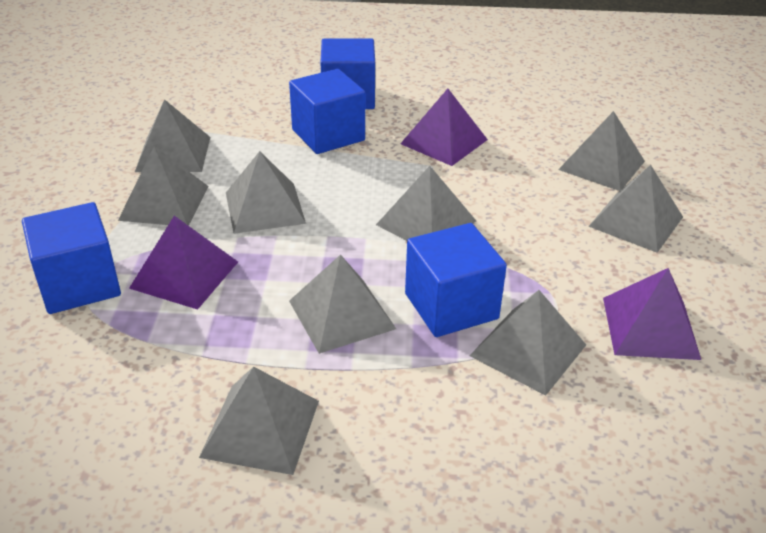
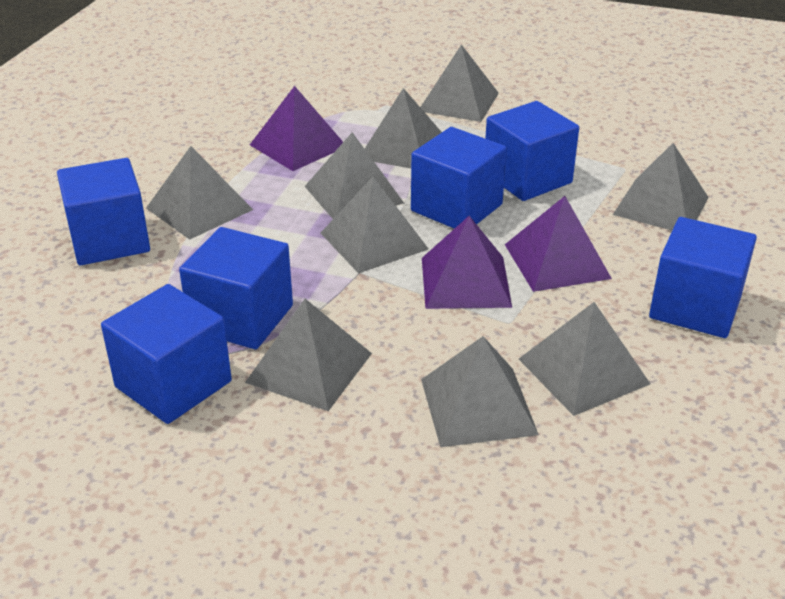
blue cube: 4 -> 6

